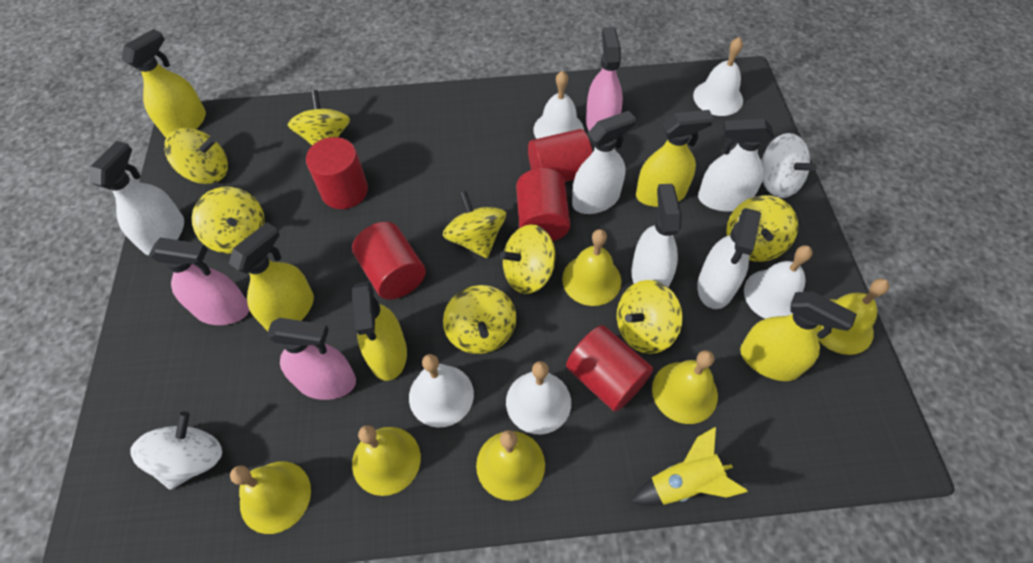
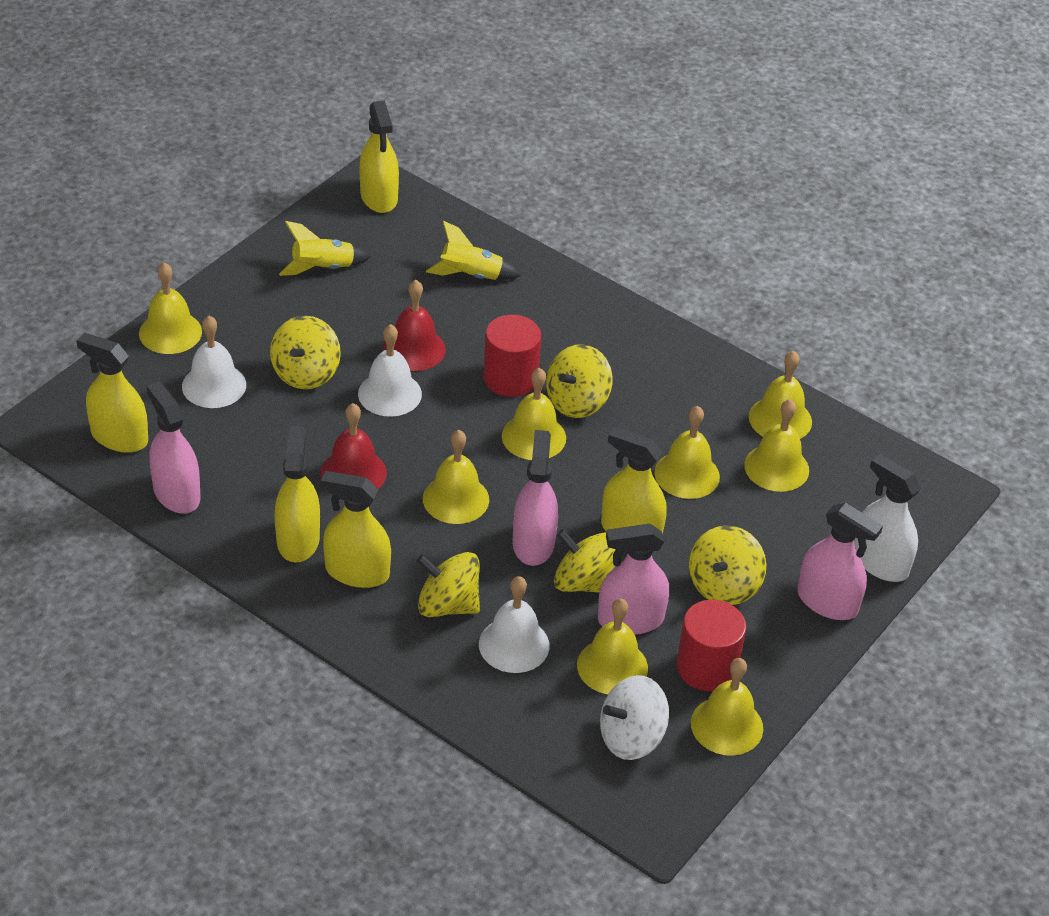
pink spray bottle: 3 -> 4
red bell: 0 -> 2
red cylinder: 5 -> 2
white bell: 5 -> 3
white spinning top: 2 -> 1
white spray bottle: 5 -> 1
yellow bell: 6 -> 8
yellow rocket: 1 -> 2
yellow spinning top: 8 -> 5

